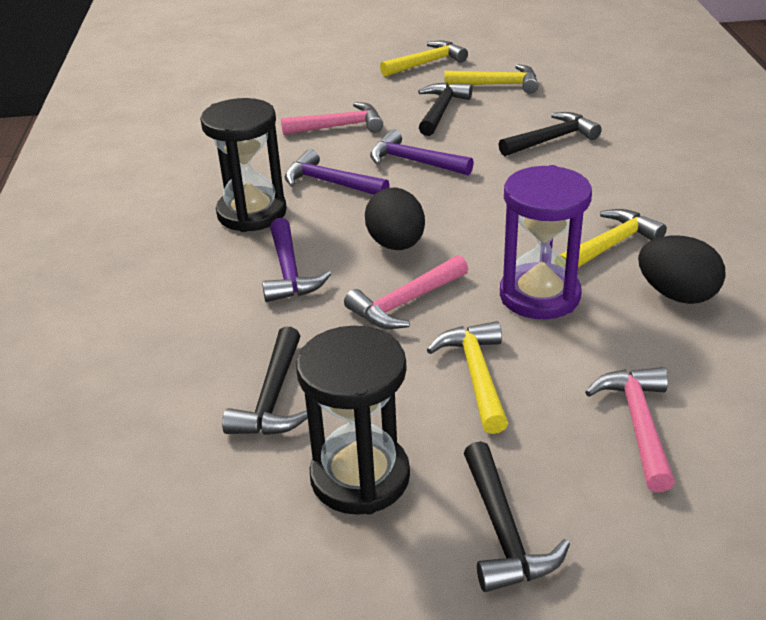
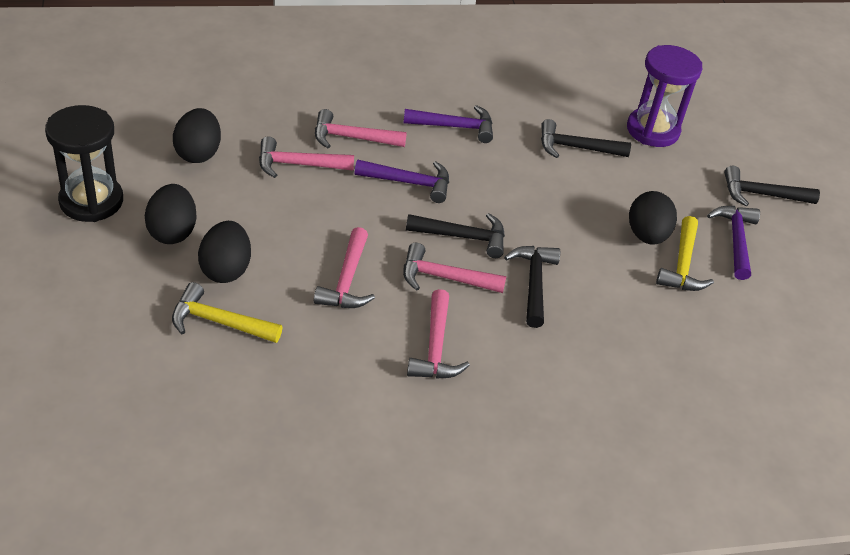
black egg: 2 -> 4
black hourglass: 2 -> 1
pink hammer: 3 -> 5
yellow hammer: 4 -> 2

